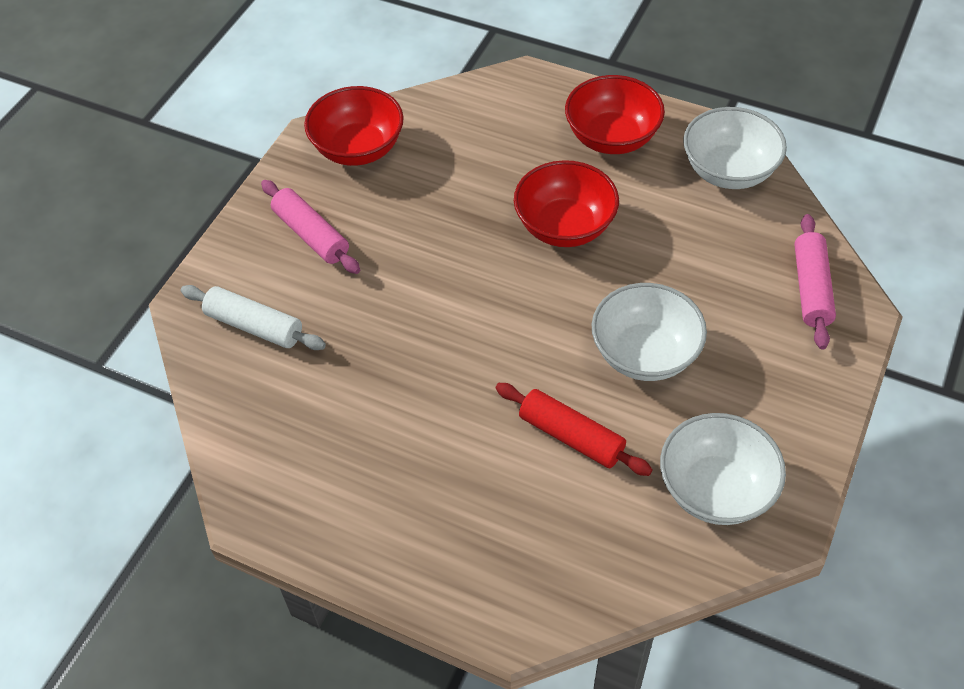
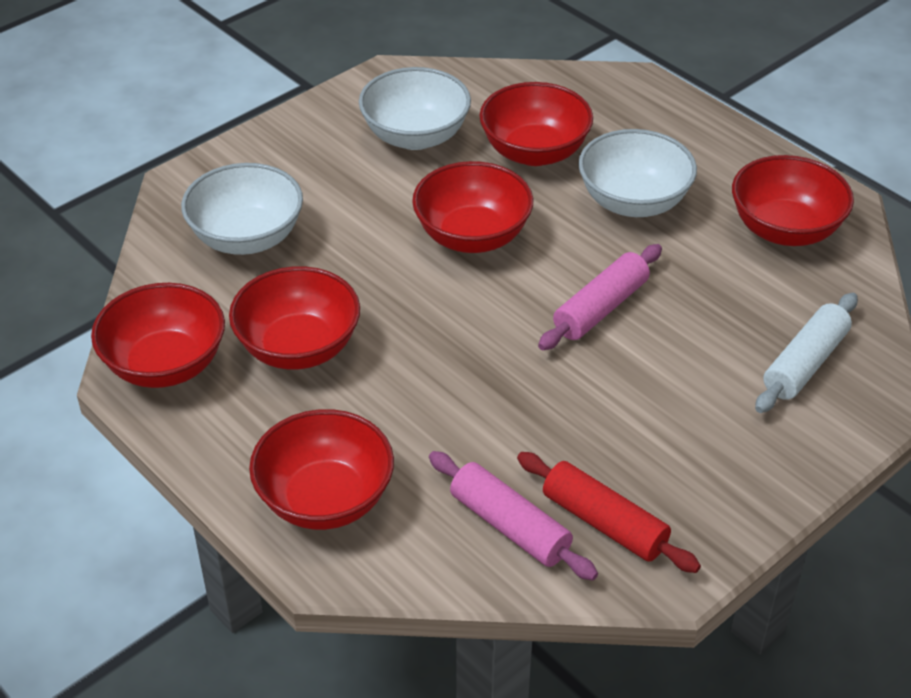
red bowl: 3 -> 6

